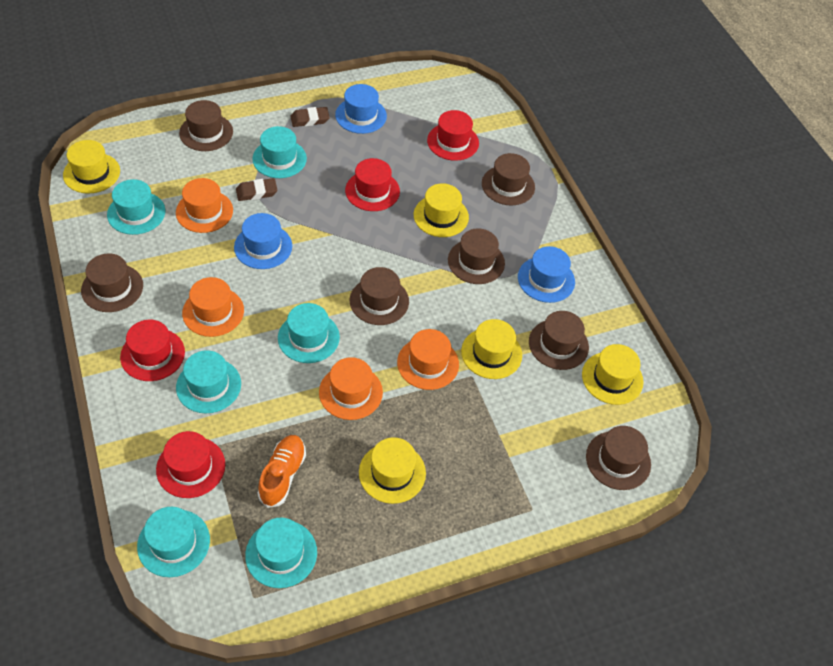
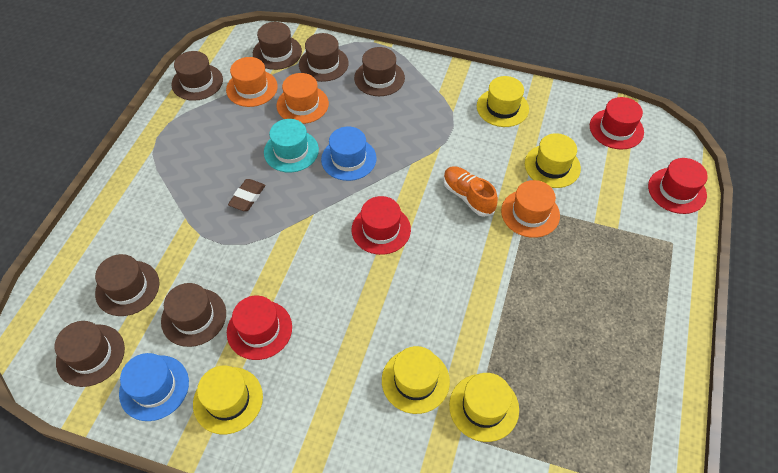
blue hat: 3 -> 2
brown eraser: 2 -> 1
orange hat: 4 -> 3
turquoise hat: 6 -> 1

